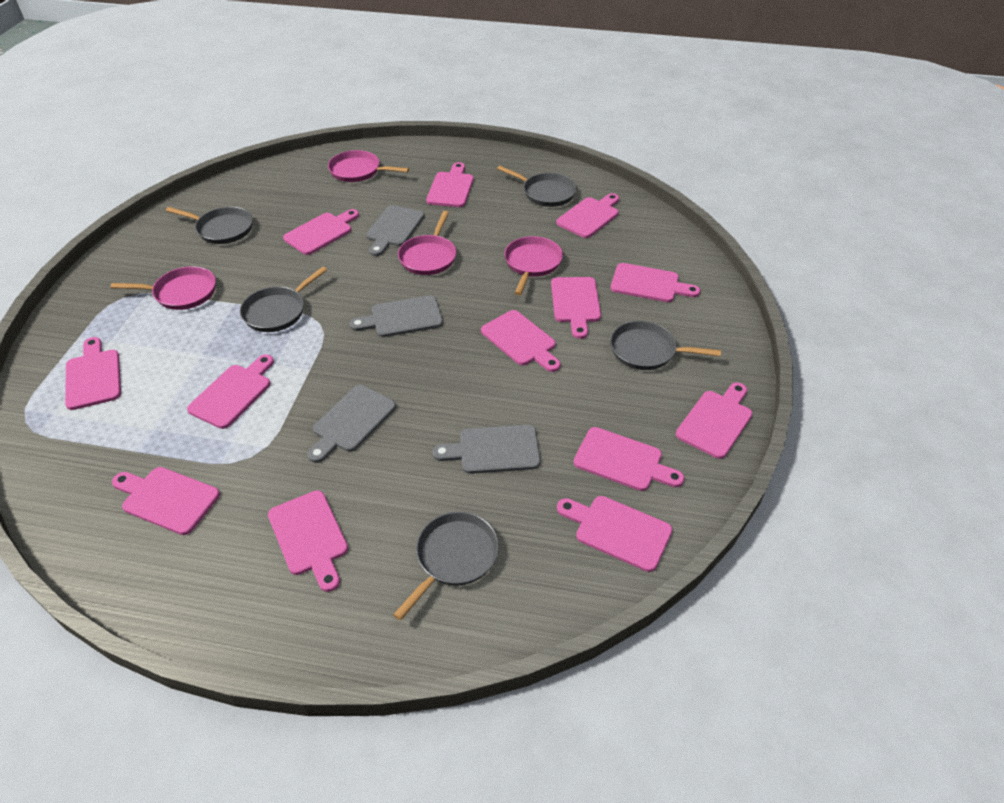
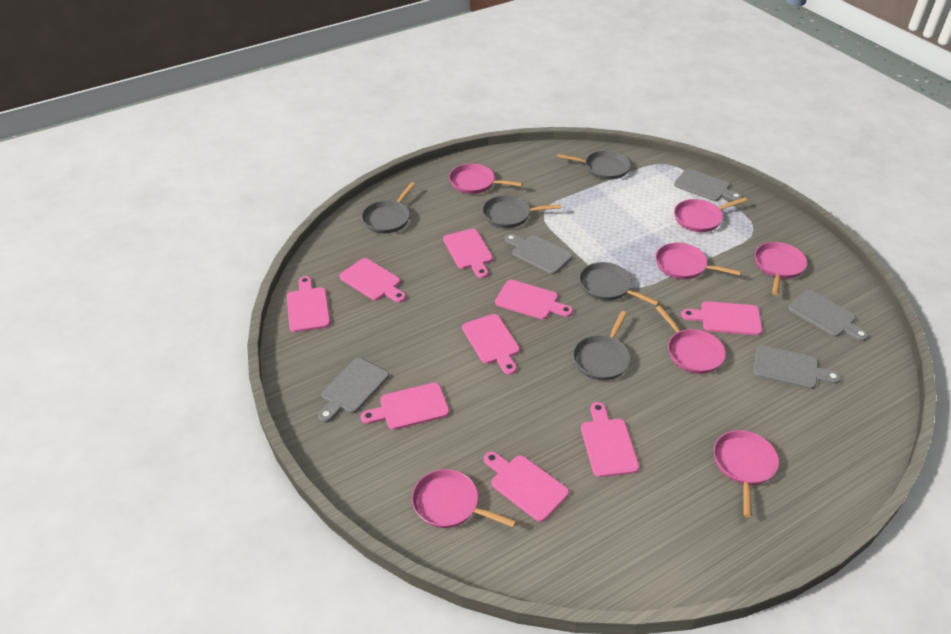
grey cutting board: 4 -> 5
pink cutting board: 13 -> 9
pink pan: 4 -> 7

